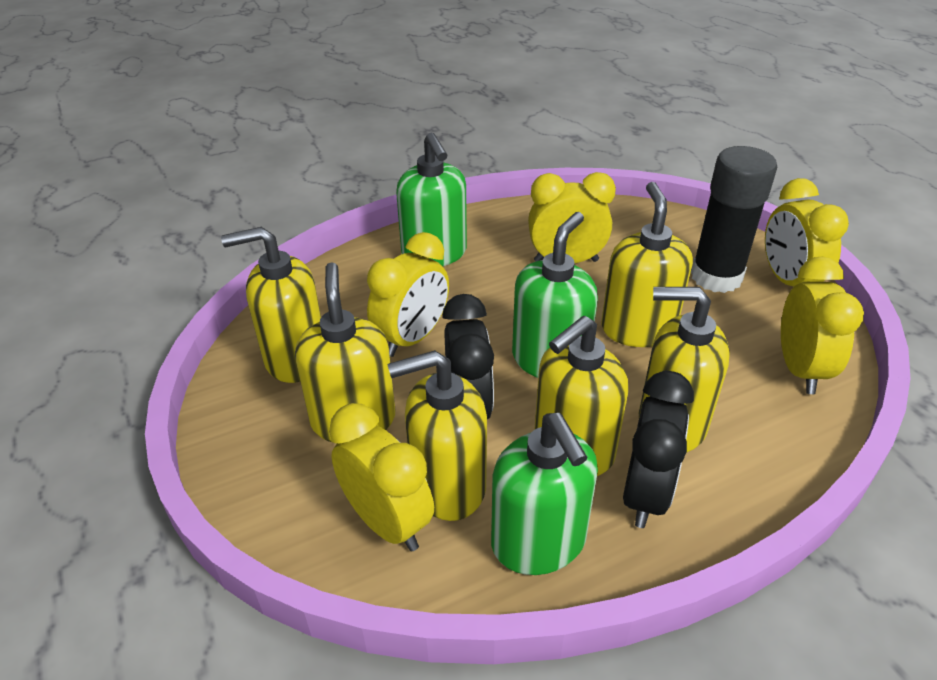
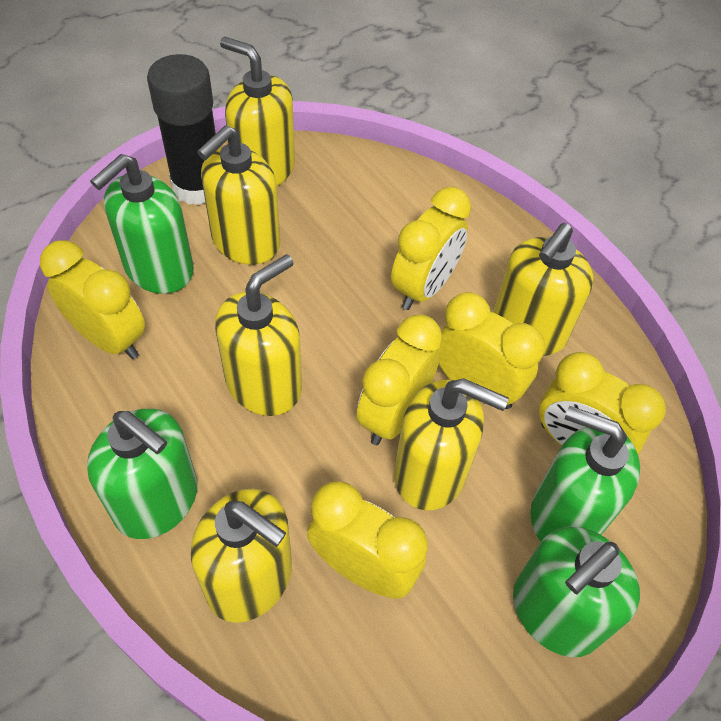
black clock: 2 -> 0
green soap dispenser: 3 -> 4
yellow clock: 5 -> 6

